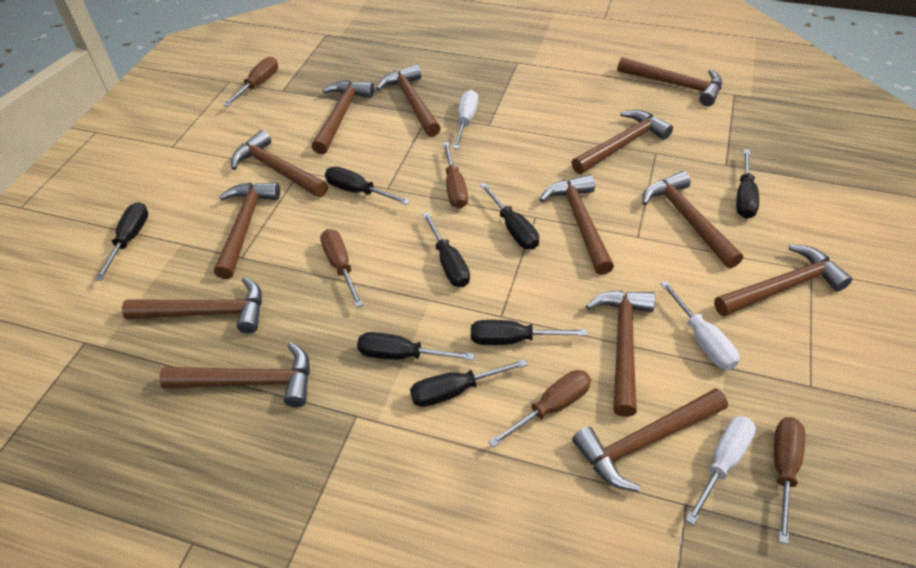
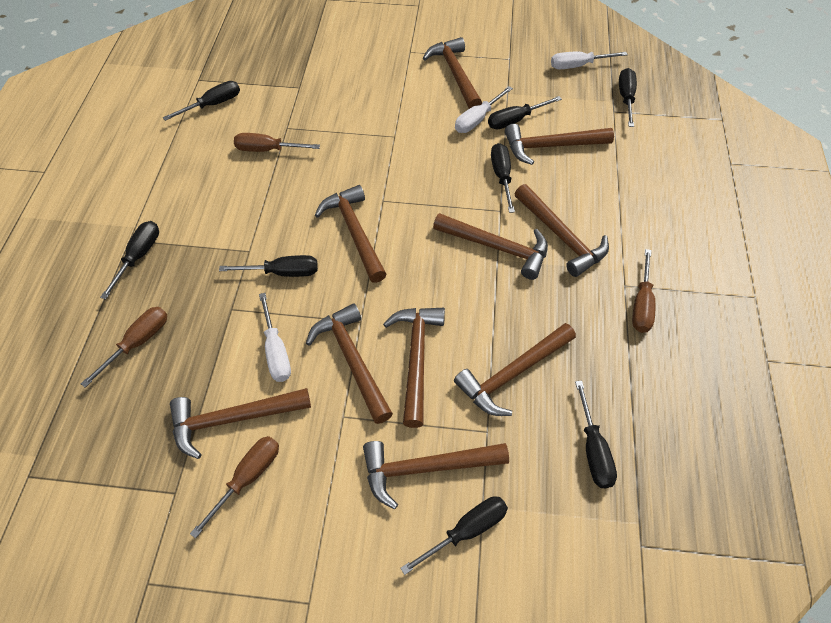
brown hammer: 13 -> 10
brown screwdriver: 5 -> 4

